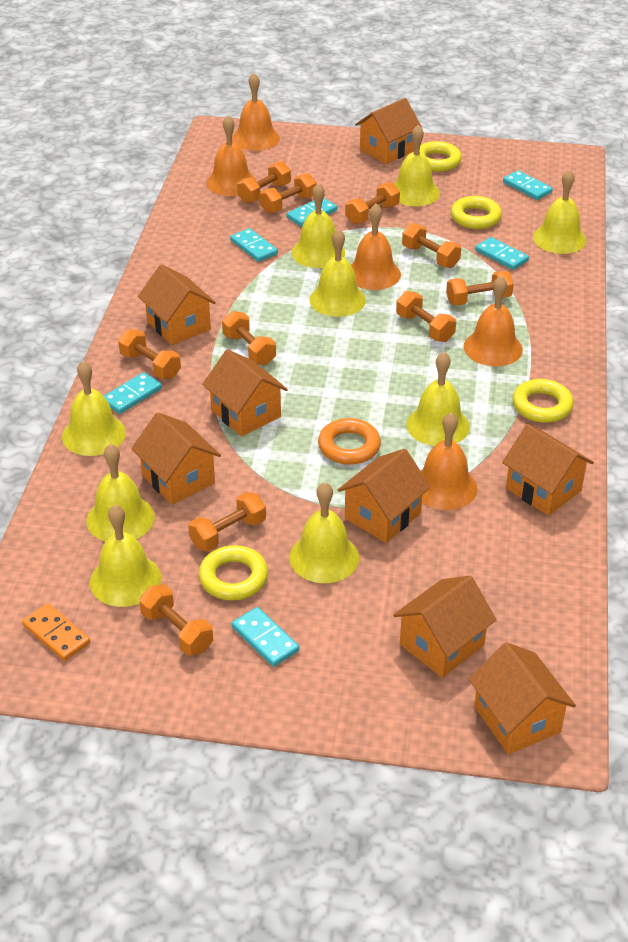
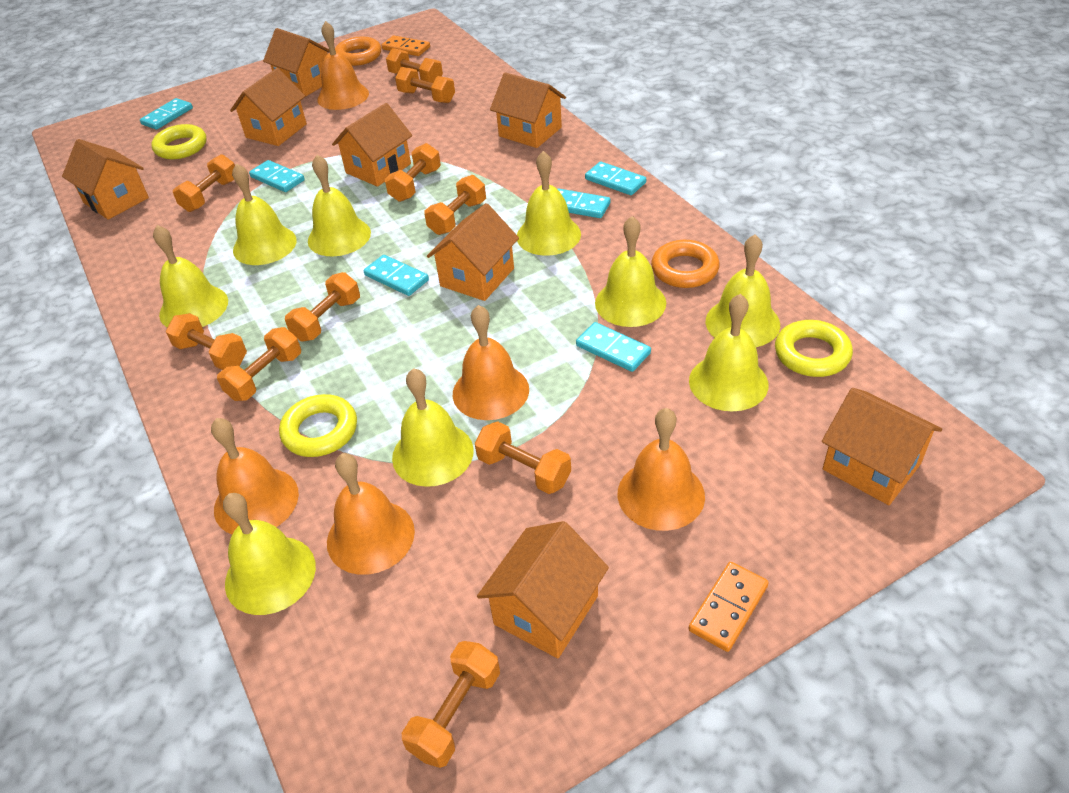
orange domino: 1 -> 2
orange ring: 1 -> 2
yellow ring: 4 -> 3

